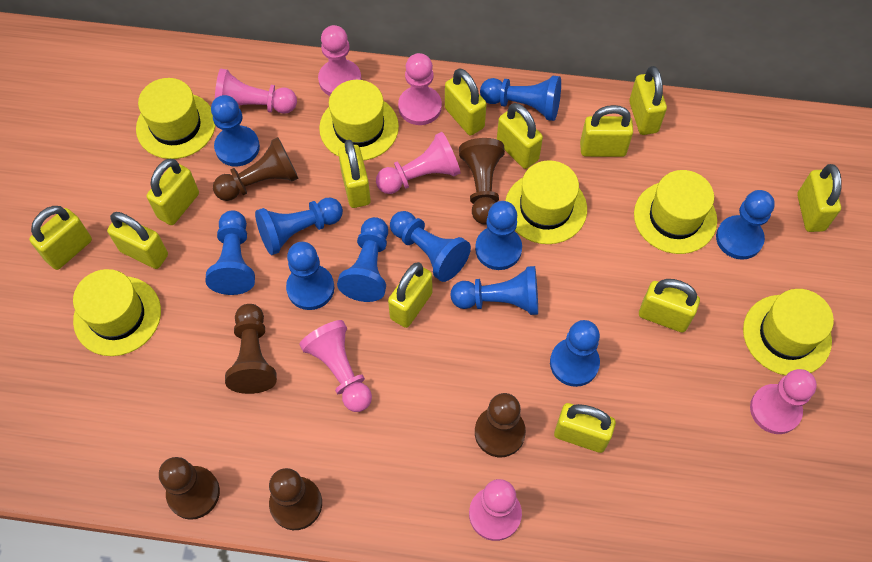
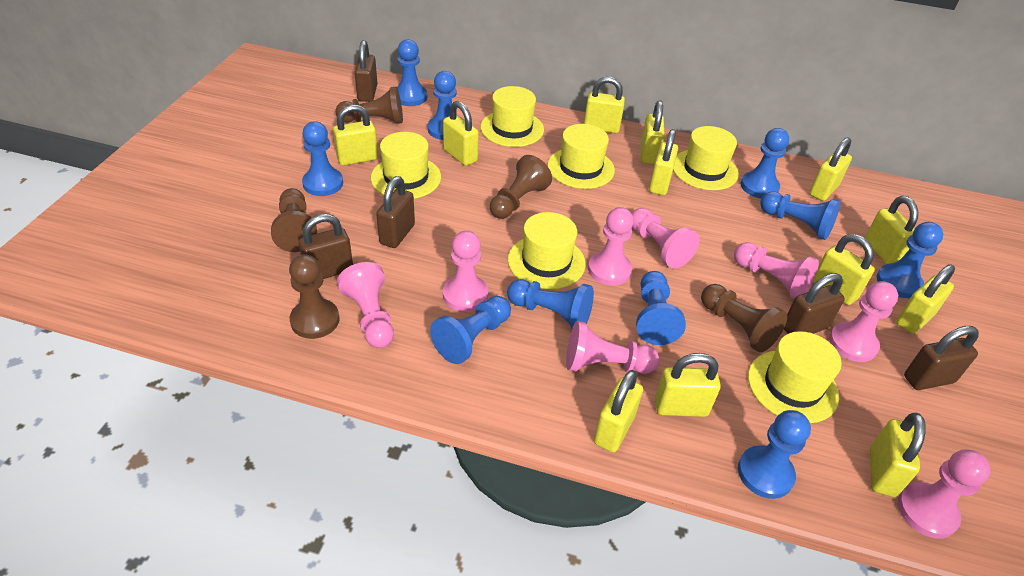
blue pawn: 11 -> 10
brown padlock: 0 -> 5
brown pawn: 6 -> 5
pink pawn: 7 -> 8

